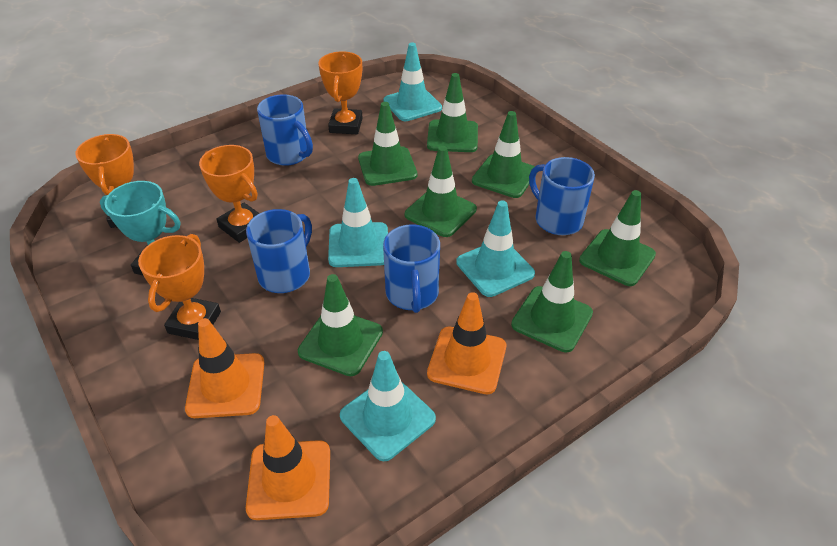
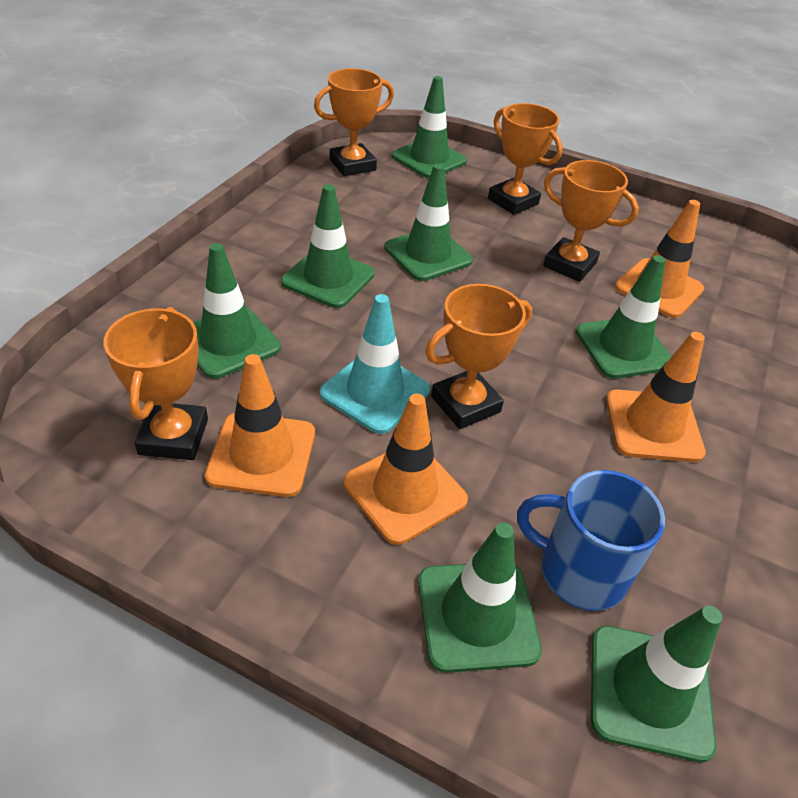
blue mug: 4 -> 1
orange traffic cone: 3 -> 4
orange trophy: 4 -> 5
turquoise traffic cone: 4 -> 1
turquoise trophy: 1 -> 0

